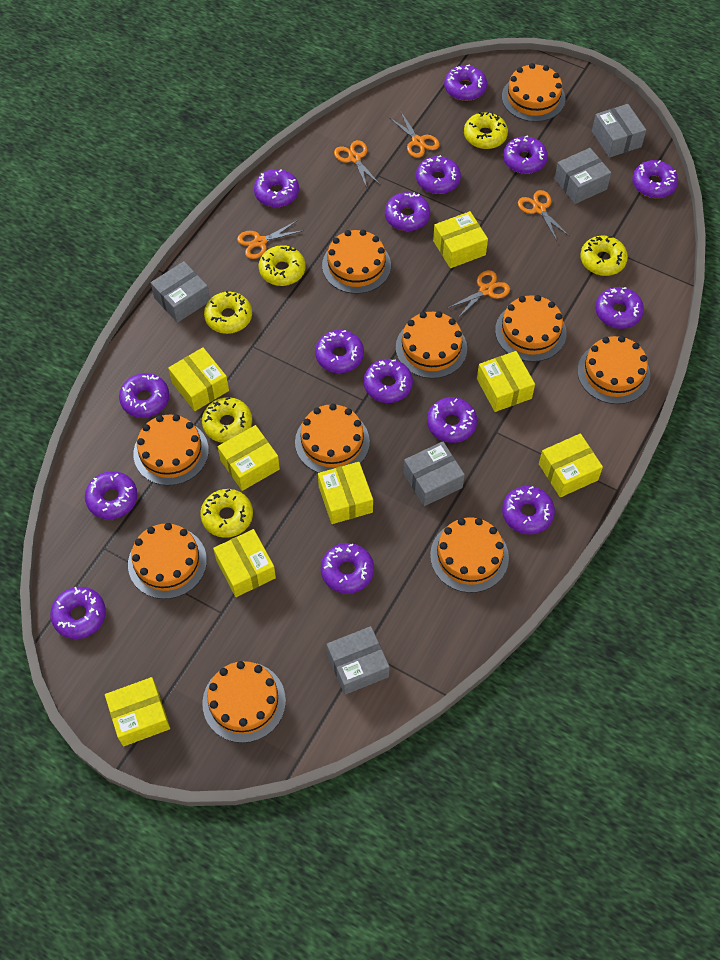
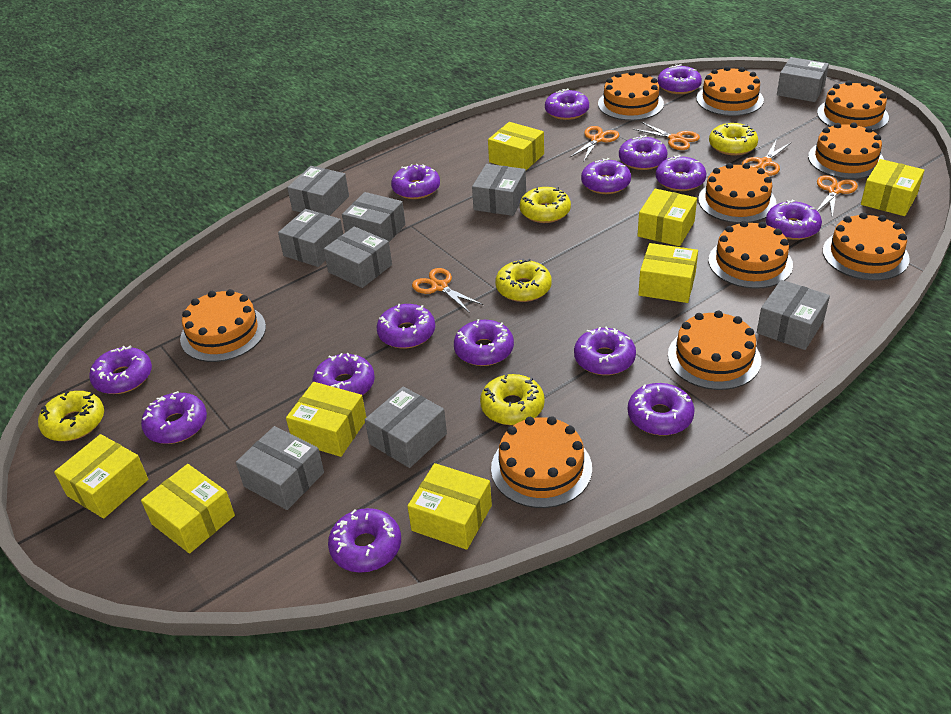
grey box: 5 -> 9
yellow donut: 6 -> 5

